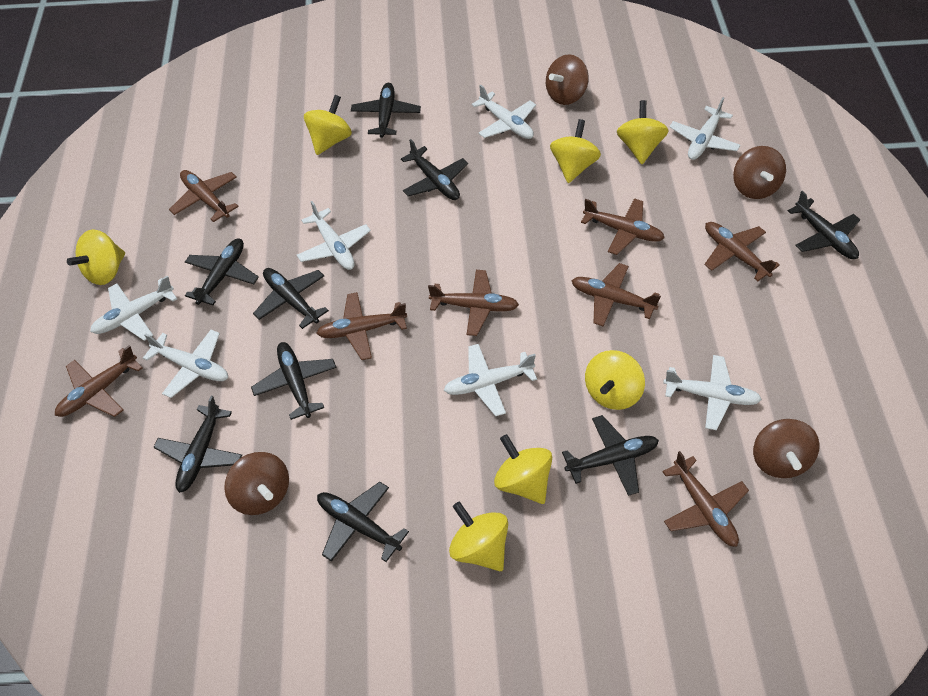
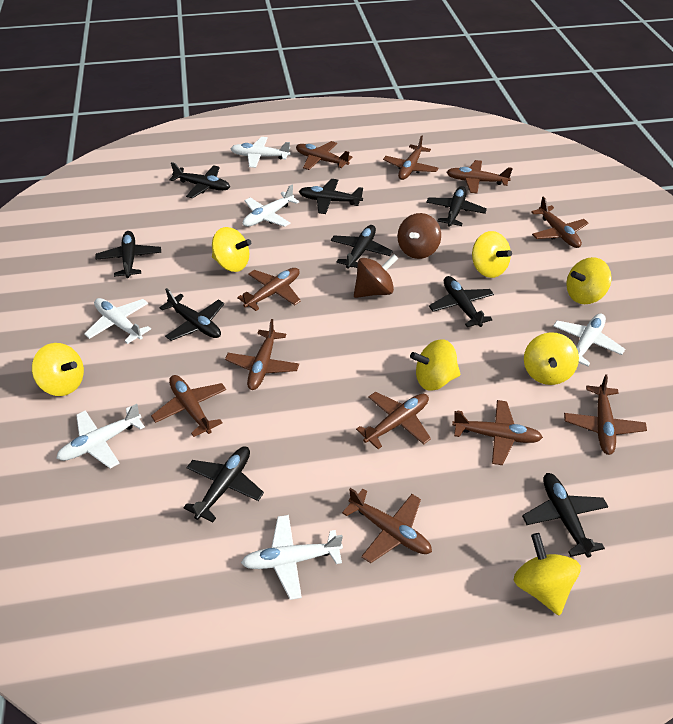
brown plane: 8 -> 11
brown spinning top: 4 -> 2
white plane: 7 -> 6

